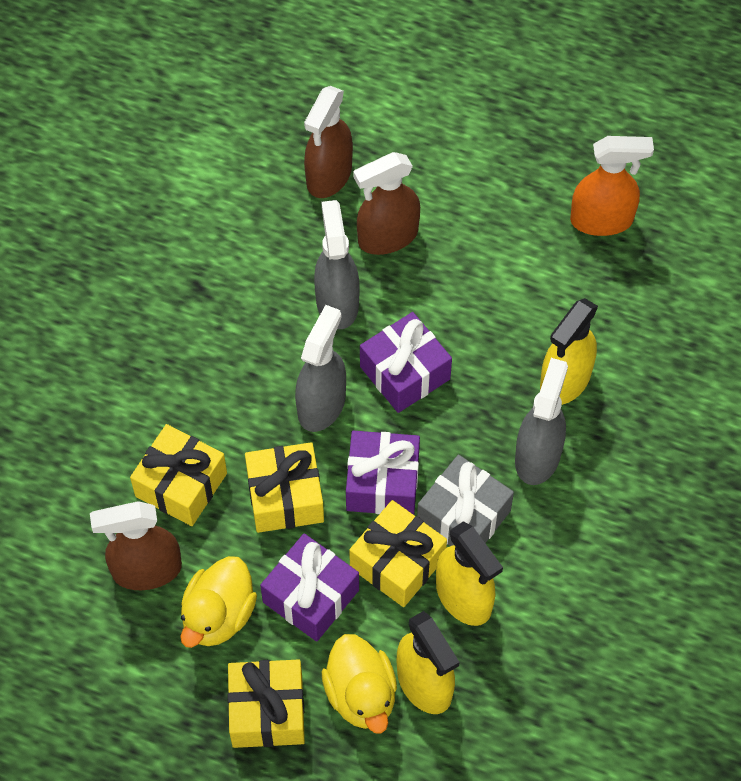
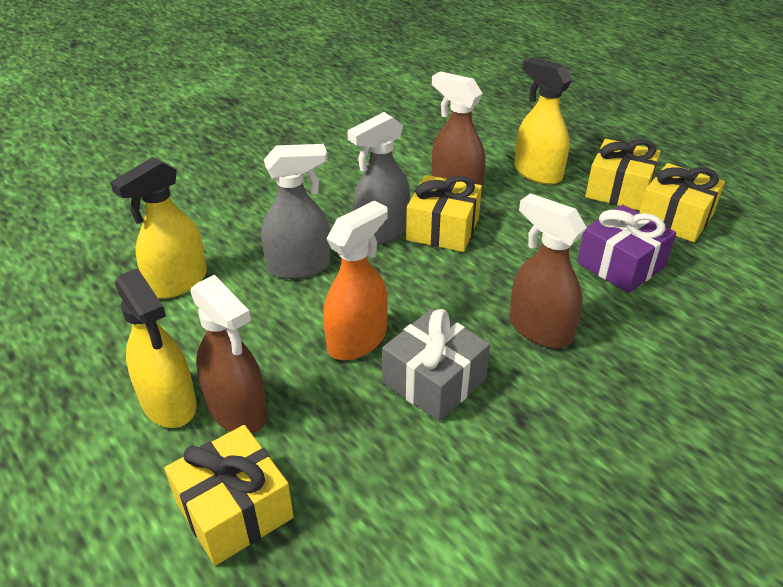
grey spray bottle: 3 -> 2
purple gift: 3 -> 1
yellow duck: 2 -> 0

